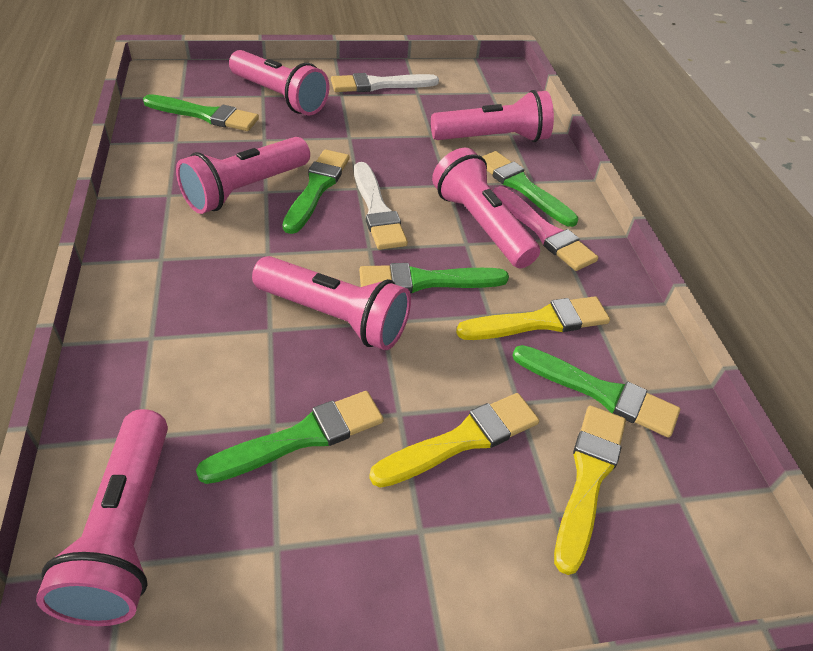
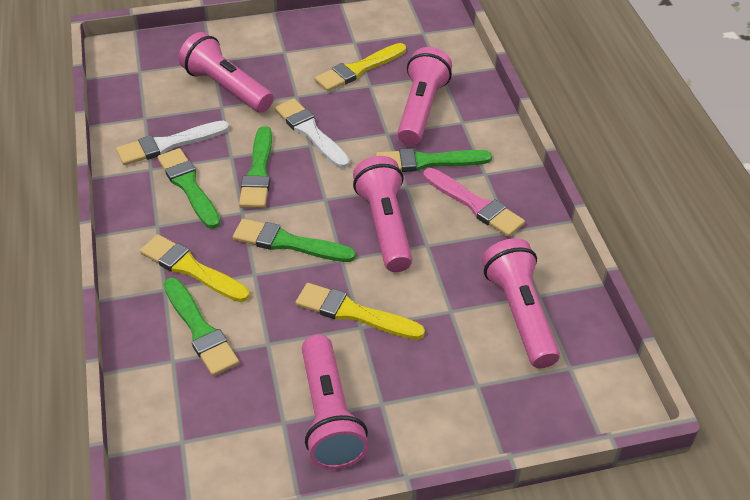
green brush: 6 -> 5
pink flashlight: 6 -> 5

